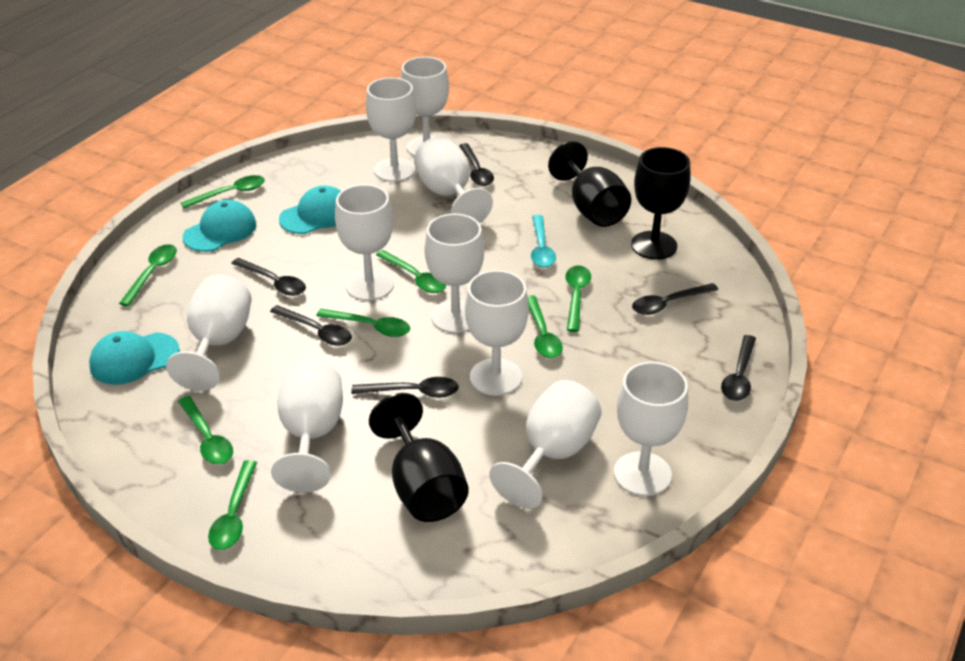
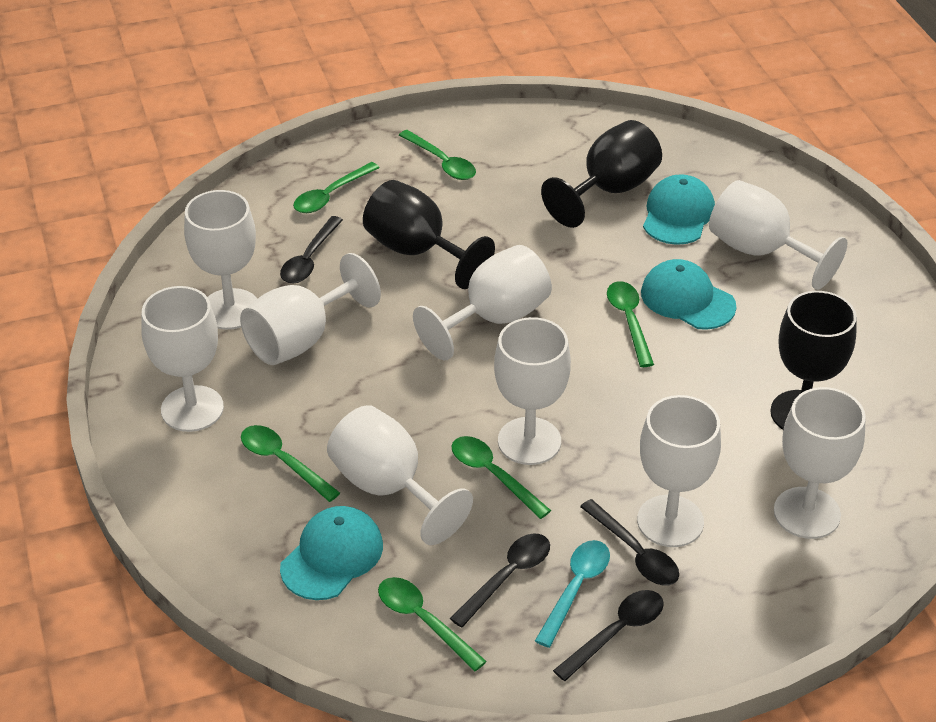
black spoon: 6 -> 4
green spoon: 8 -> 6
white goblet: 10 -> 9

